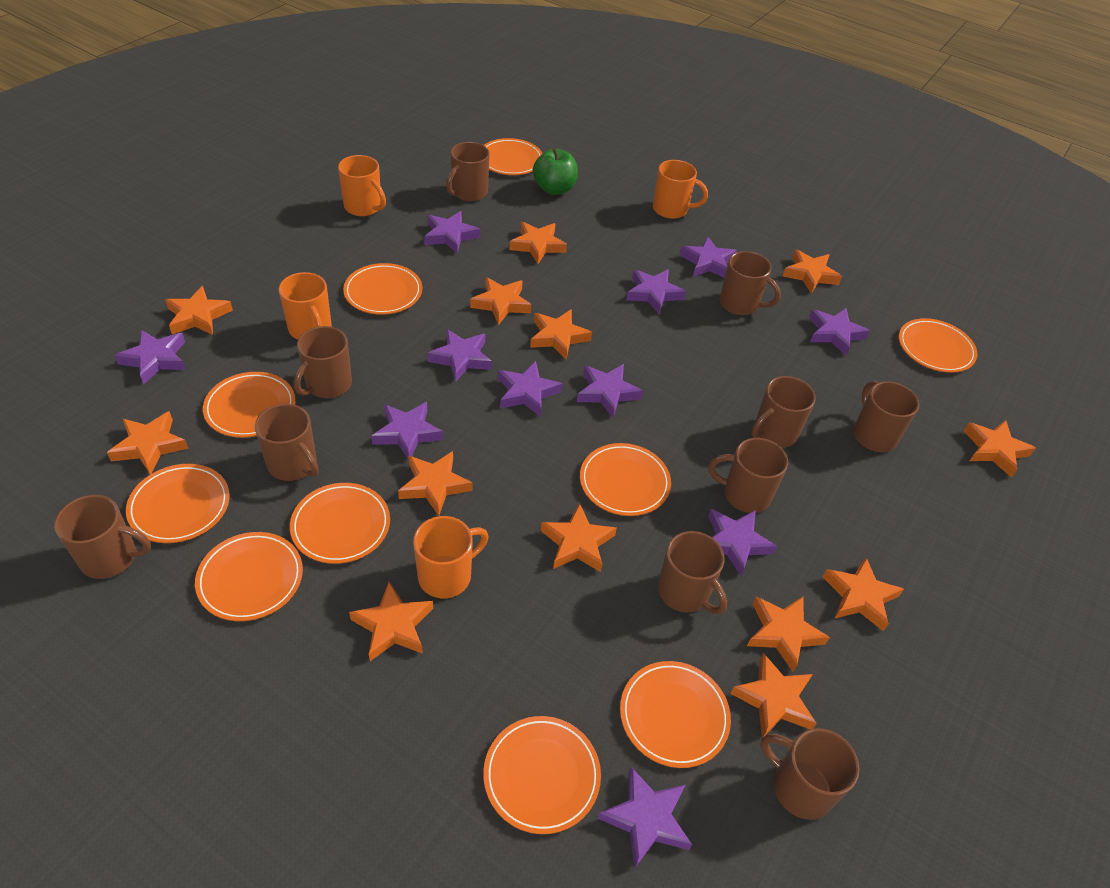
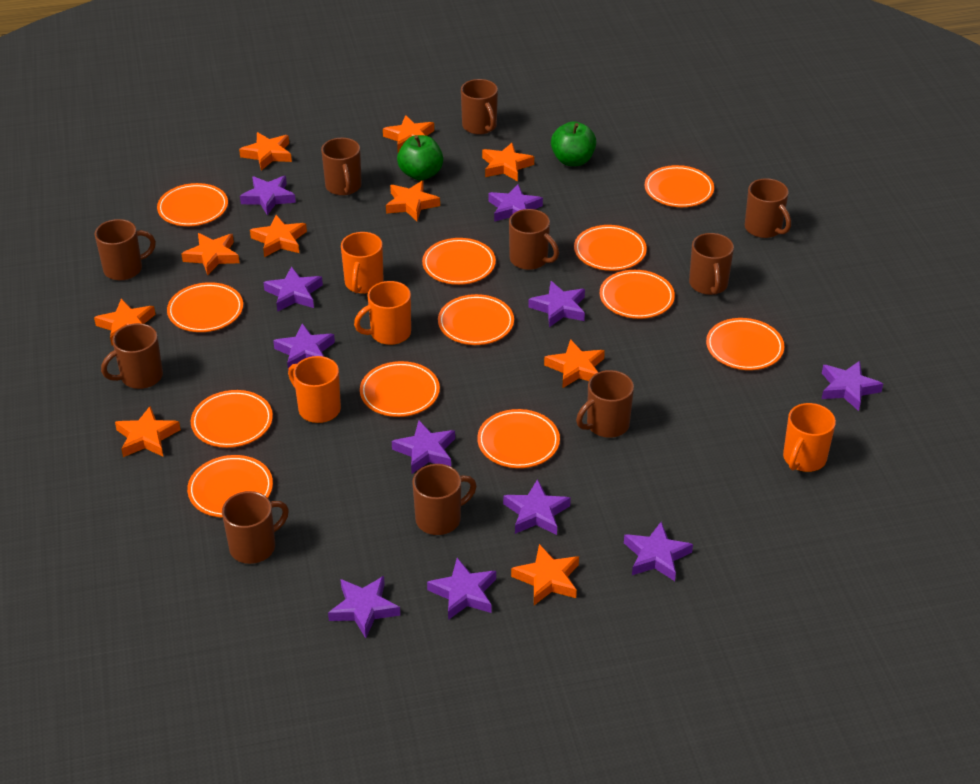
green apple: 1 -> 2
orange plate: 10 -> 12
orange star: 13 -> 10

